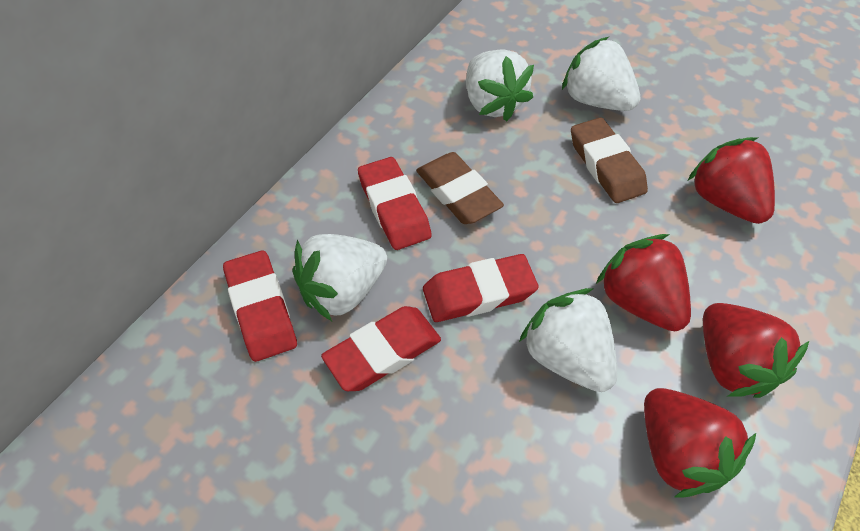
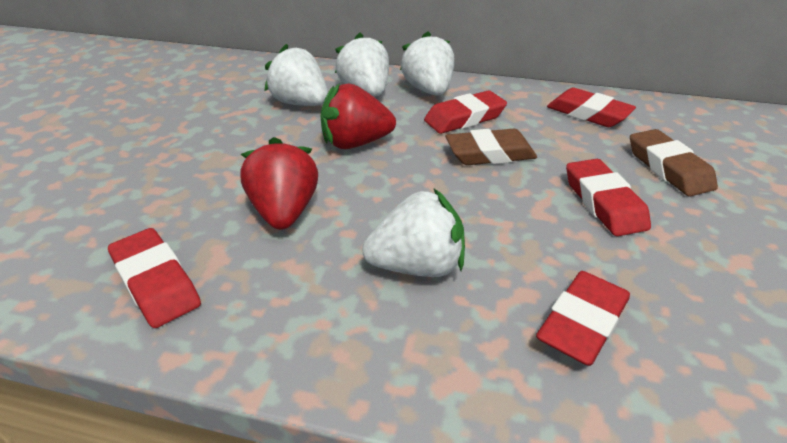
red eraser: 4 -> 5
red strawberry: 4 -> 2

